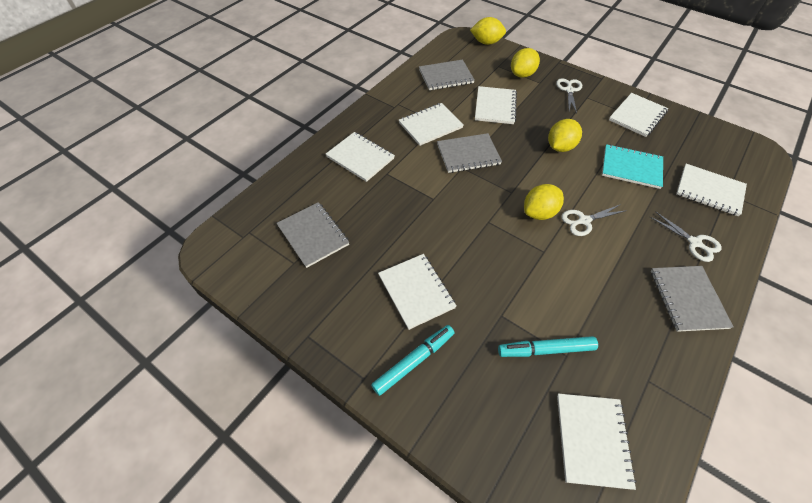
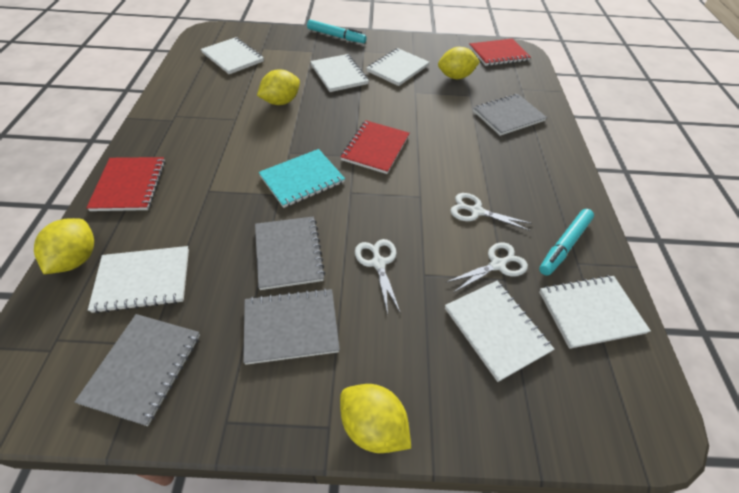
red notebook: 0 -> 3
white notebook: 7 -> 6

